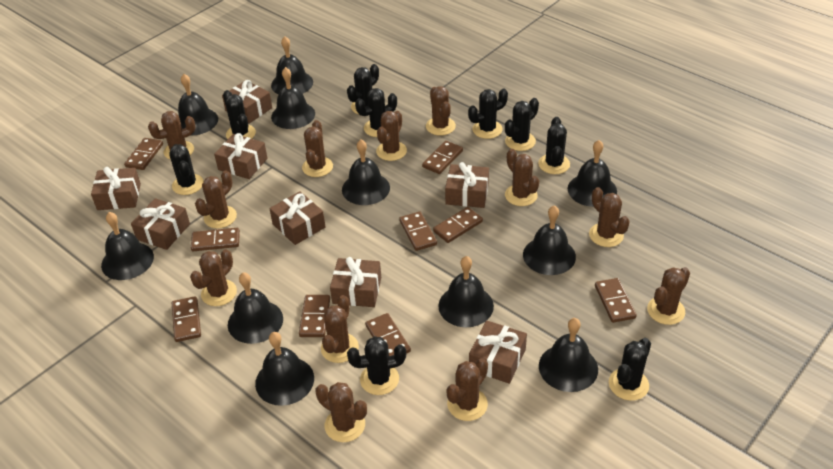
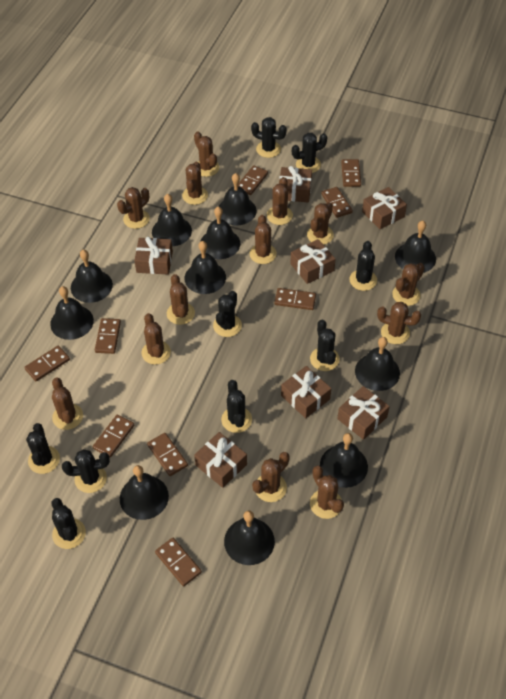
brown cactus: 12 -> 13
brown gift: 8 -> 7

